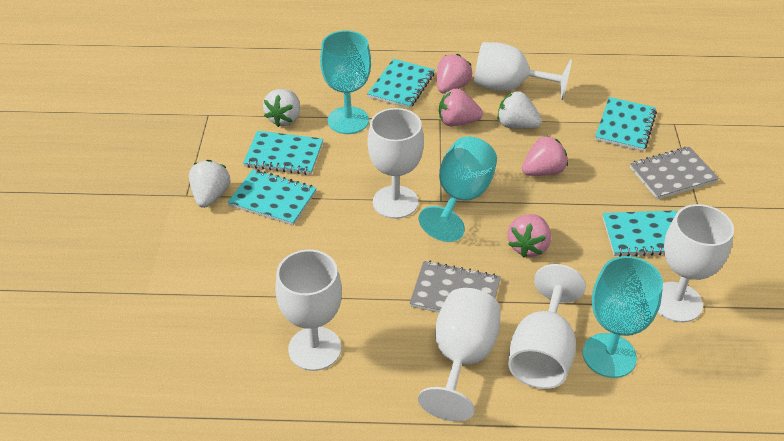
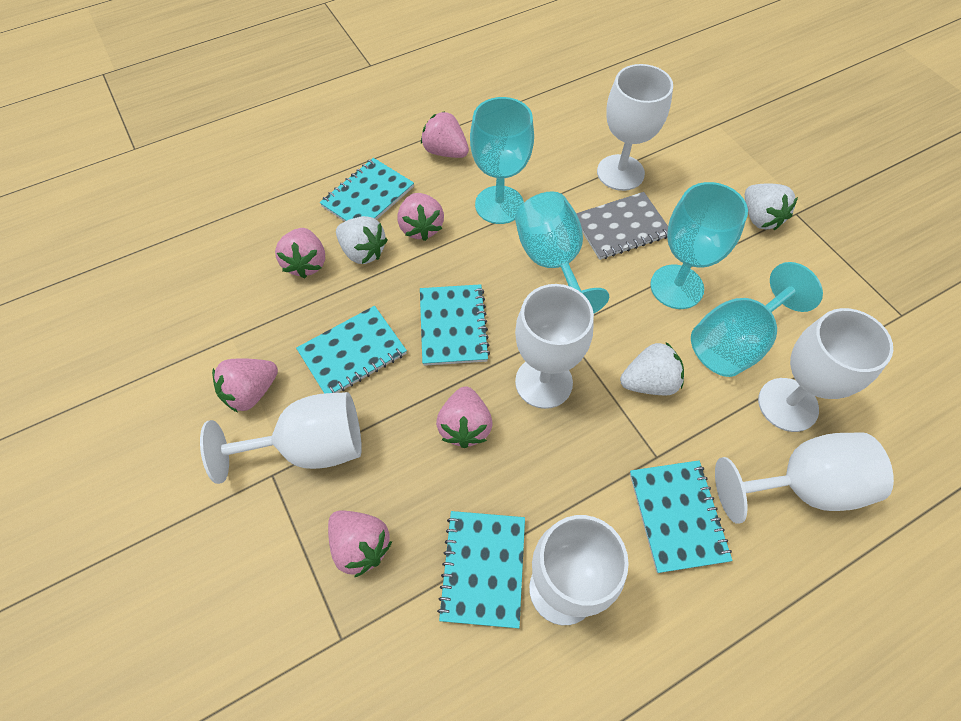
grey notebook: 2 -> 1
pink strawberry: 4 -> 6
turquoise goblet: 3 -> 4

